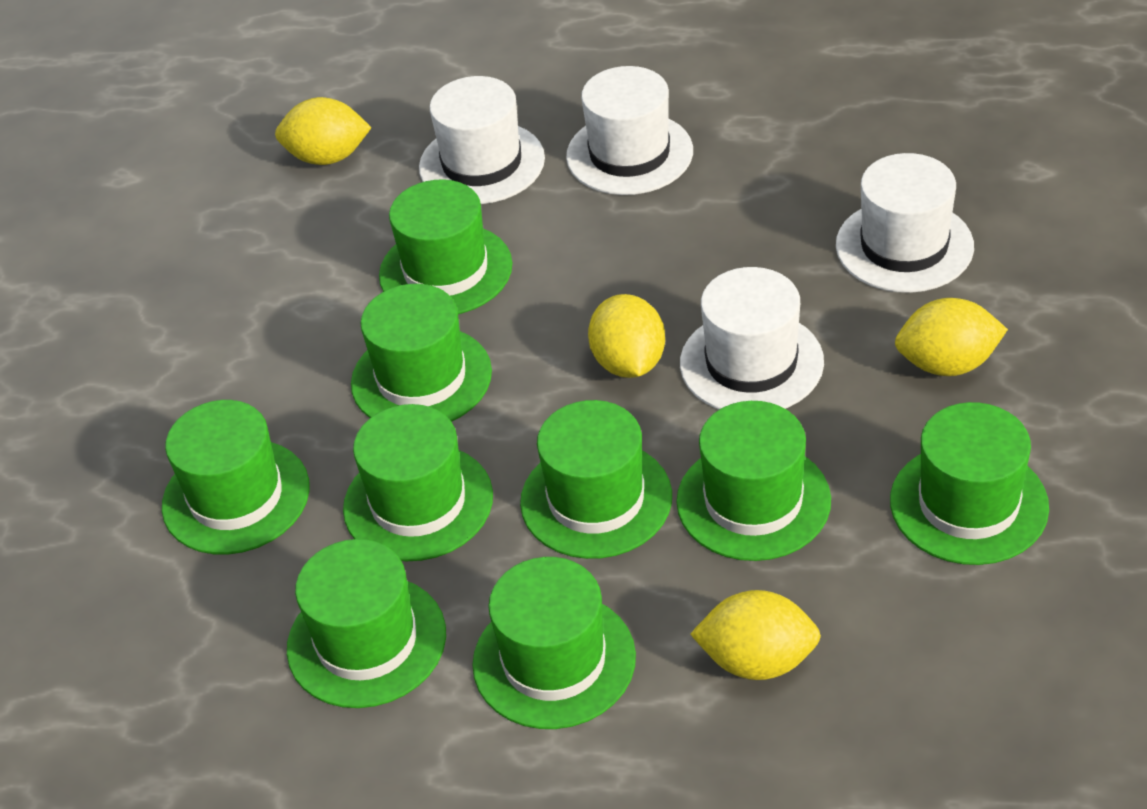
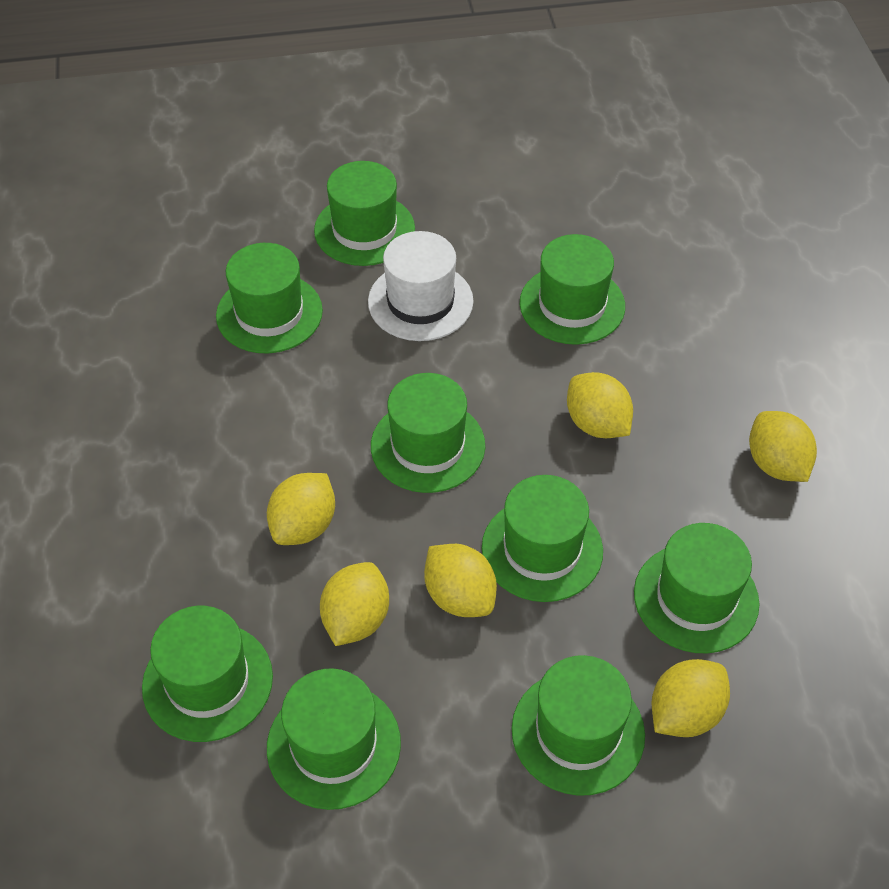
white hat: 4 -> 1
yellow lemon: 4 -> 6

